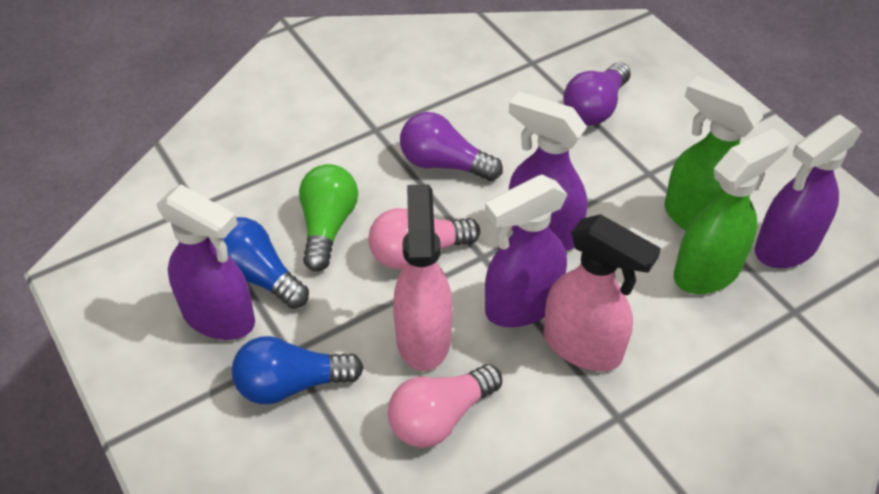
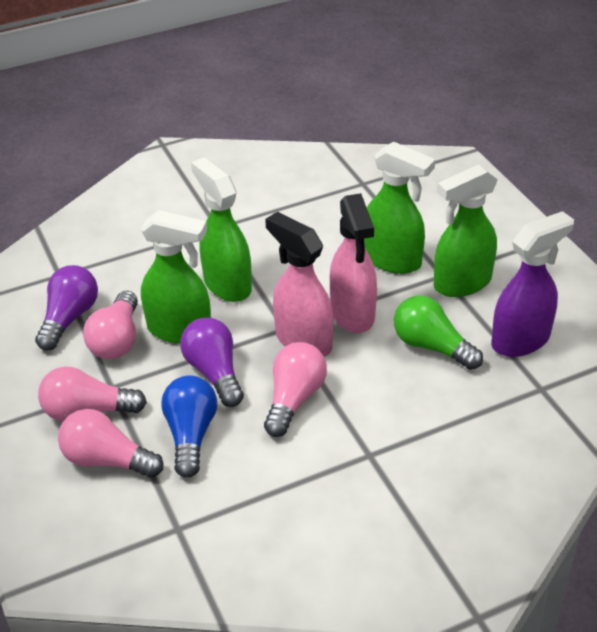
blue light bulb: 2 -> 1
green spray bottle: 2 -> 4
pink light bulb: 2 -> 4
purple spray bottle: 4 -> 1

